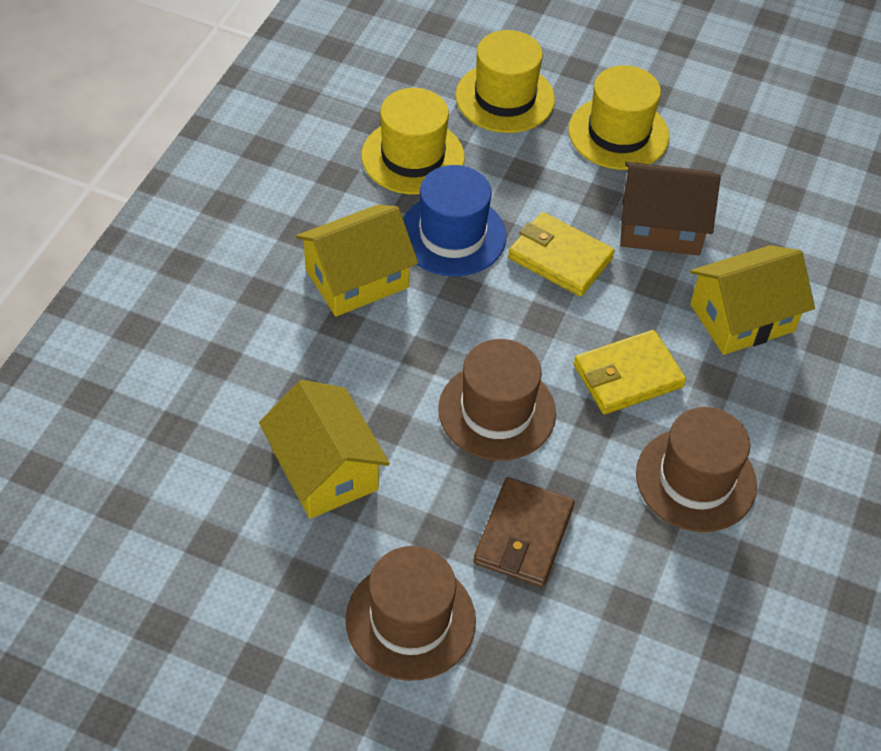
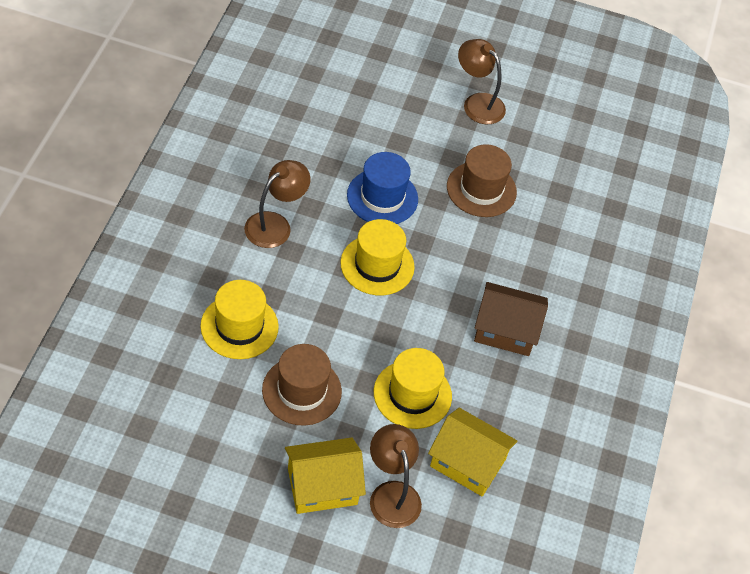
brown hat: 3 -> 2
brown lamp: 0 -> 3
brown wallet: 1 -> 0
yellow house: 3 -> 2
yellow wallet: 2 -> 0

